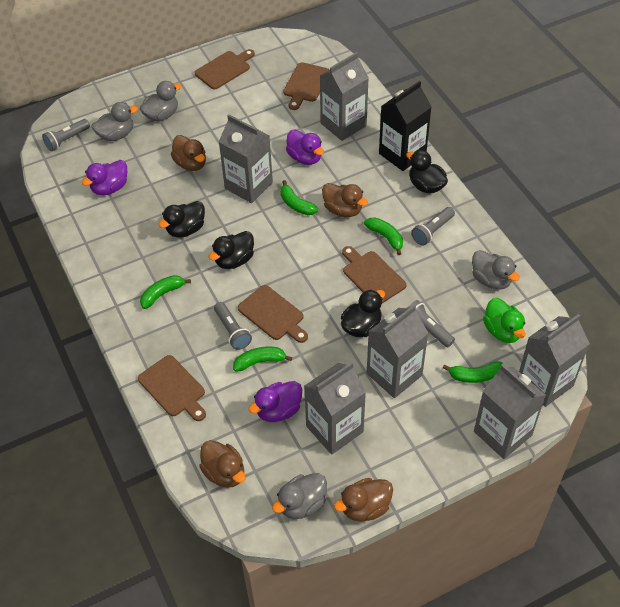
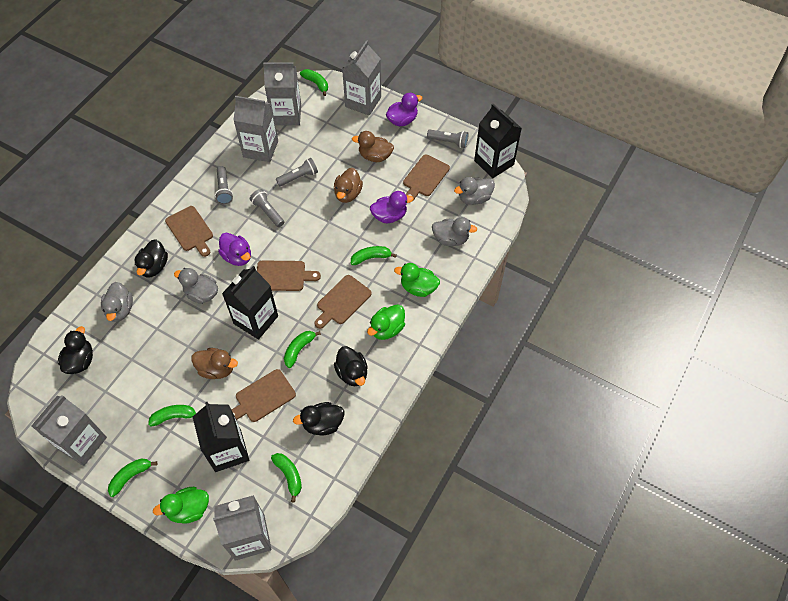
black carton: 1 -> 3
brown duck: 4 -> 3
green banana: 5 -> 6
green duck: 1 -> 3
grey carton: 6 -> 5

